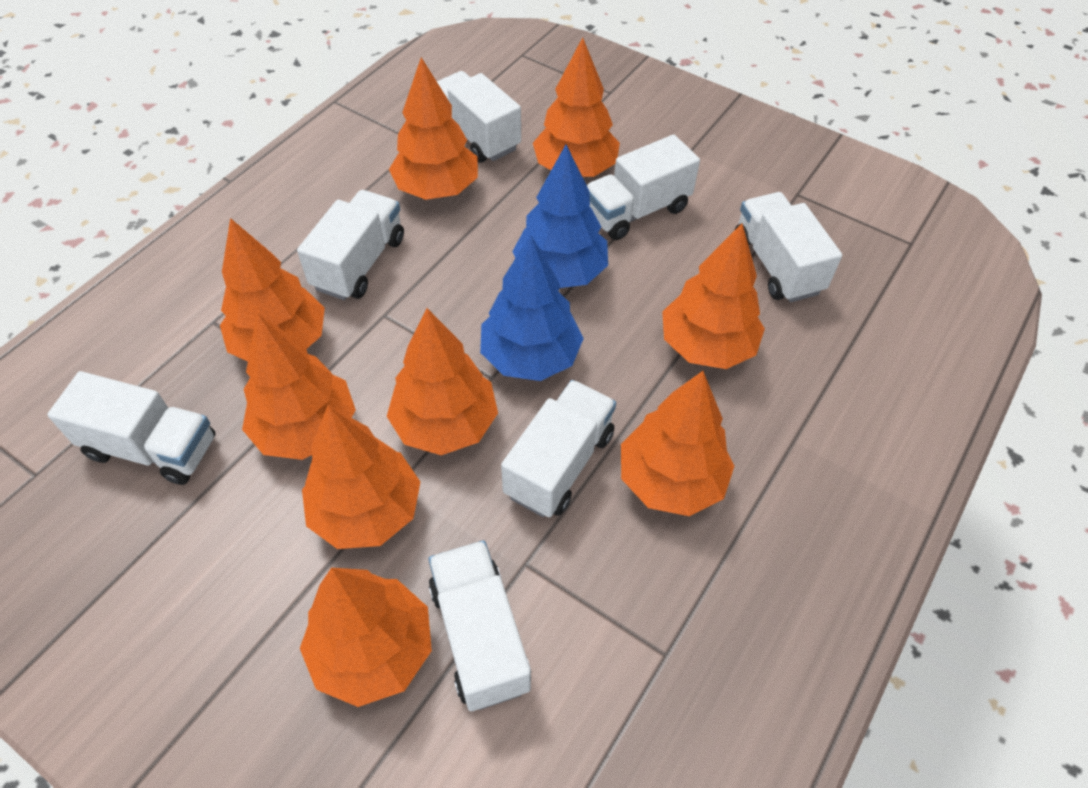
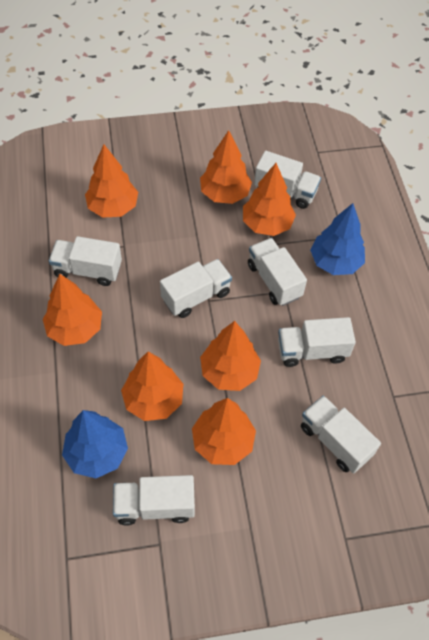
orange tree: 9 -> 7

